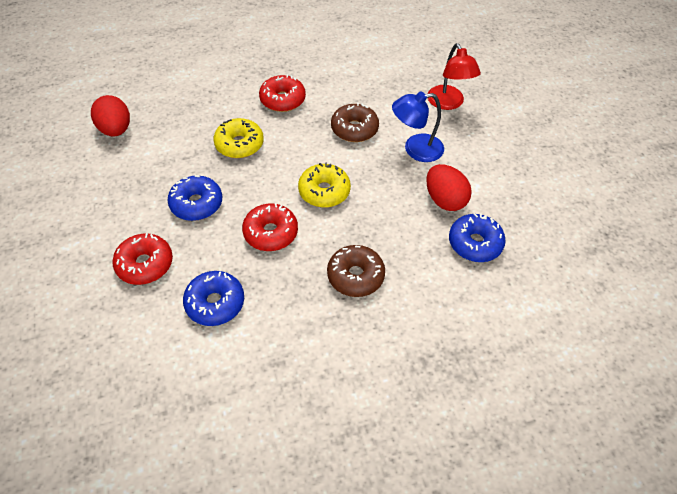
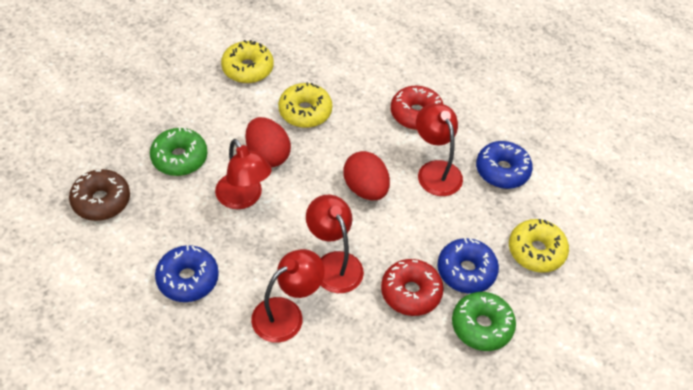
blue lamp: 1 -> 0
brown donut: 2 -> 1
green donut: 0 -> 2
red donut: 3 -> 2
red lamp: 1 -> 4
yellow donut: 2 -> 3

